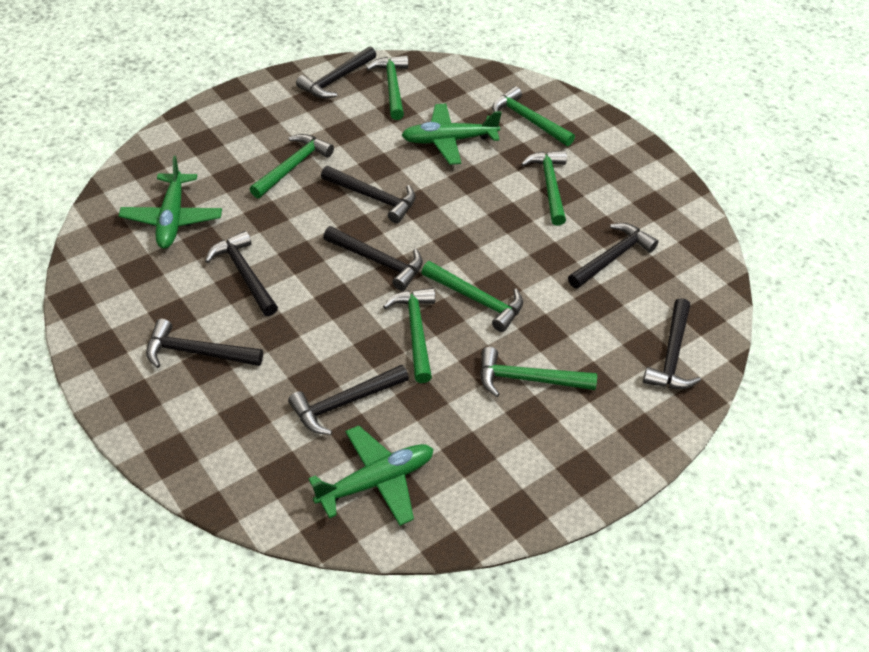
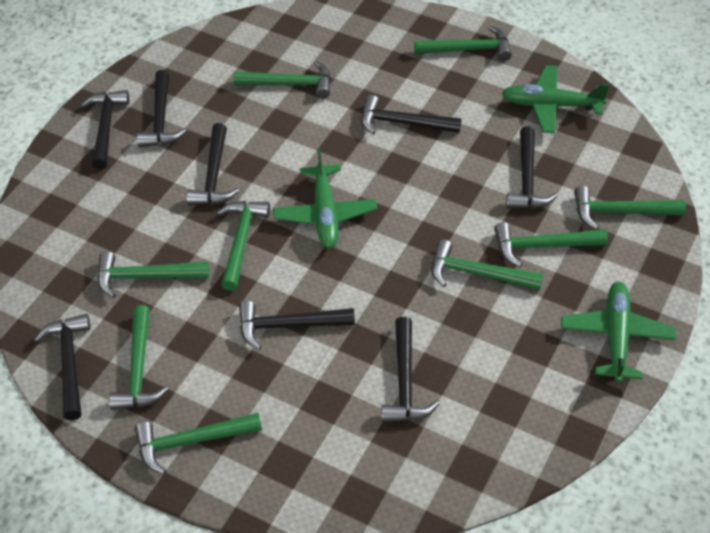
green hammer: 7 -> 9

